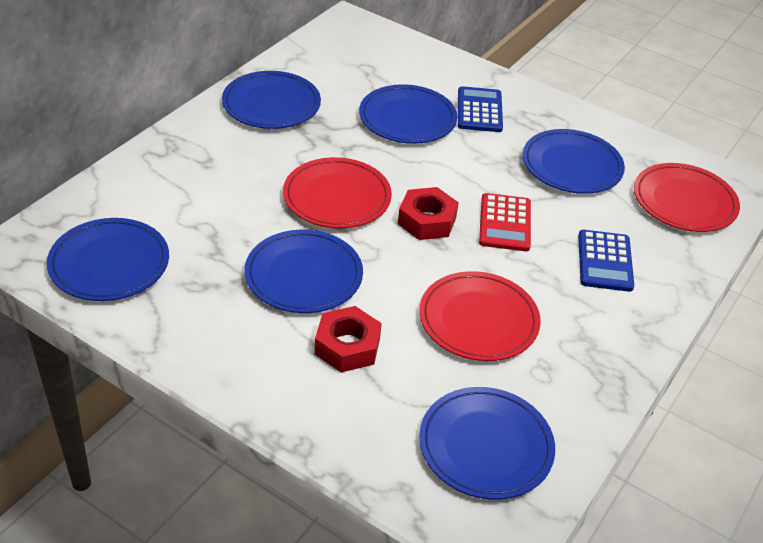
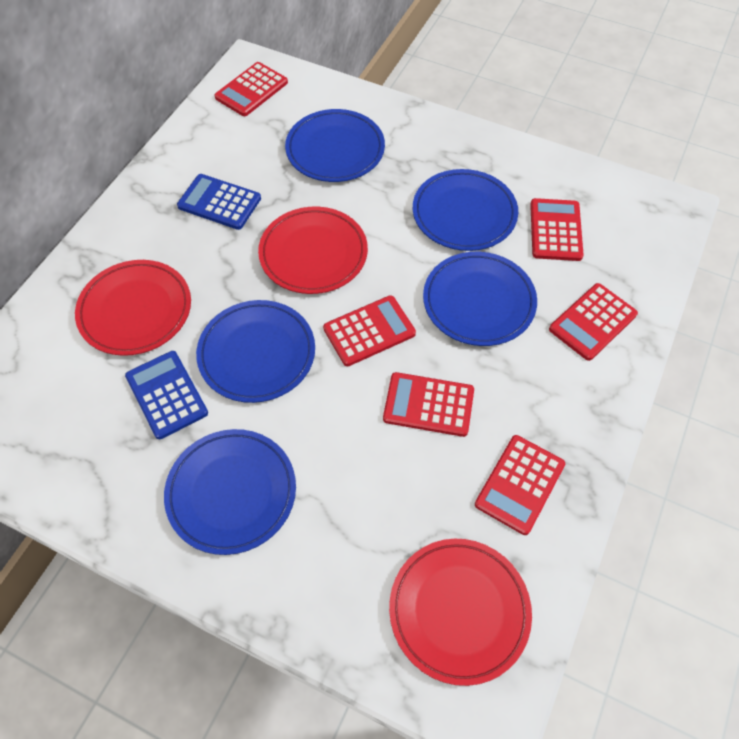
blue plate: 6 -> 5
red calculator: 1 -> 6
red nut: 2 -> 0

